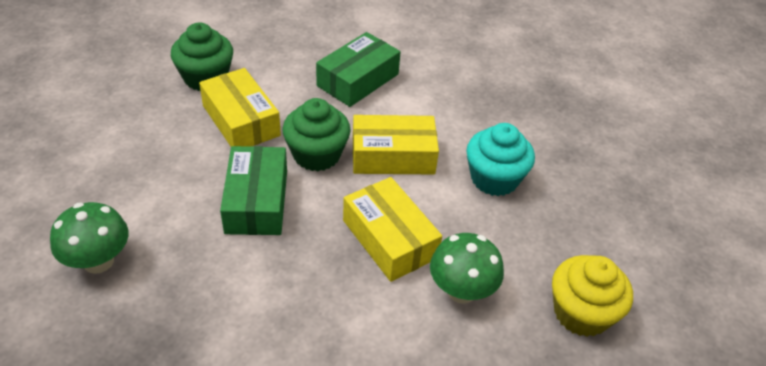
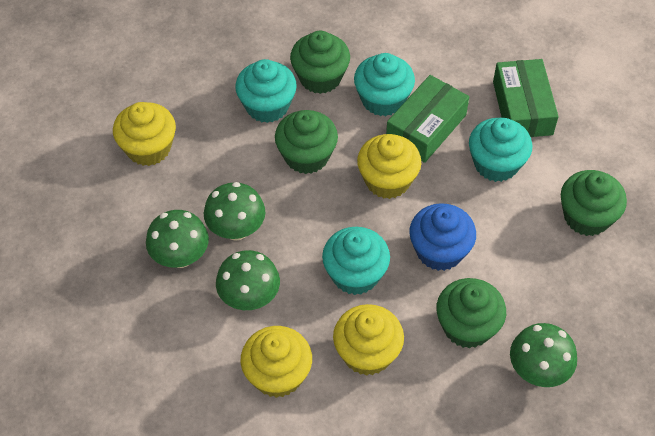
blue cupcake: 0 -> 1
green cupcake: 2 -> 4
green mushroom: 2 -> 4
turquoise cupcake: 1 -> 4
yellow box: 3 -> 0
yellow cupcake: 1 -> 4

